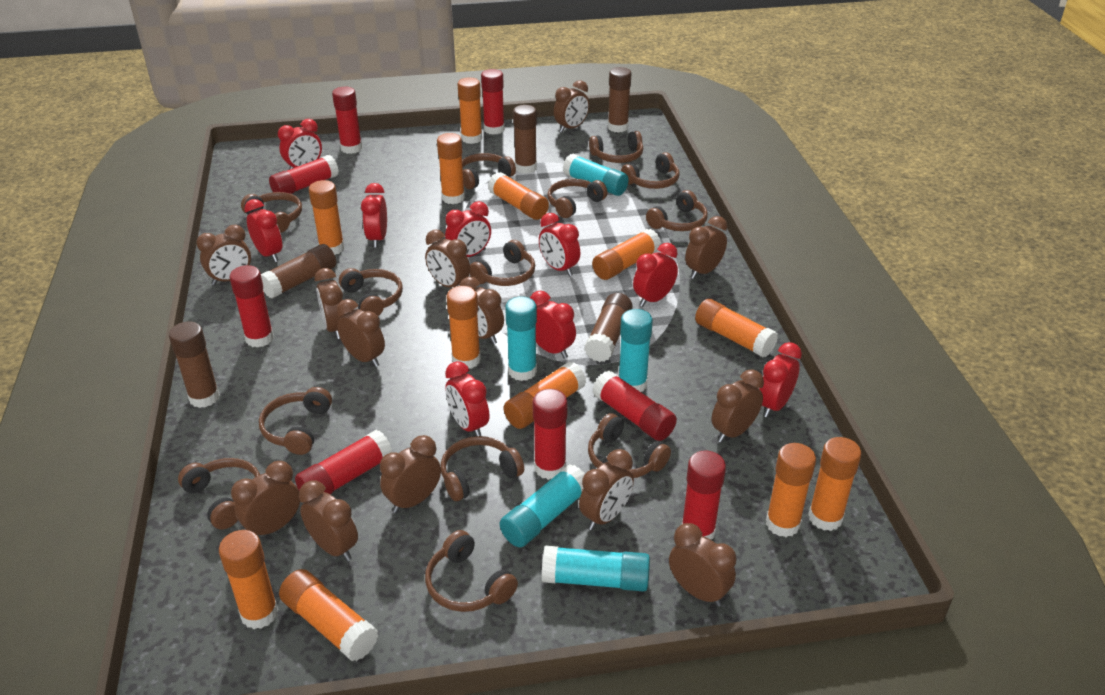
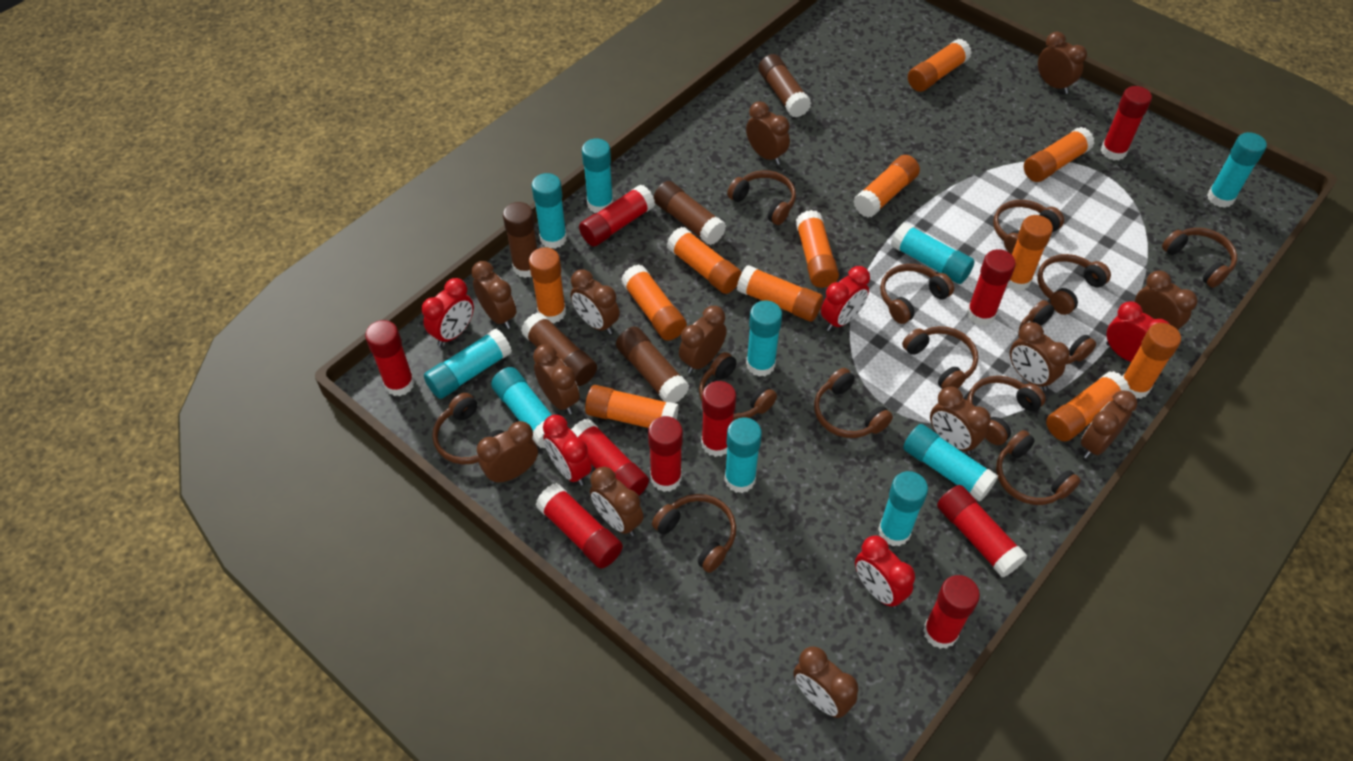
red clock: 9 -> 5
red glue stick: 8 -> 10
turquoise glue stick: 5 -> 10

